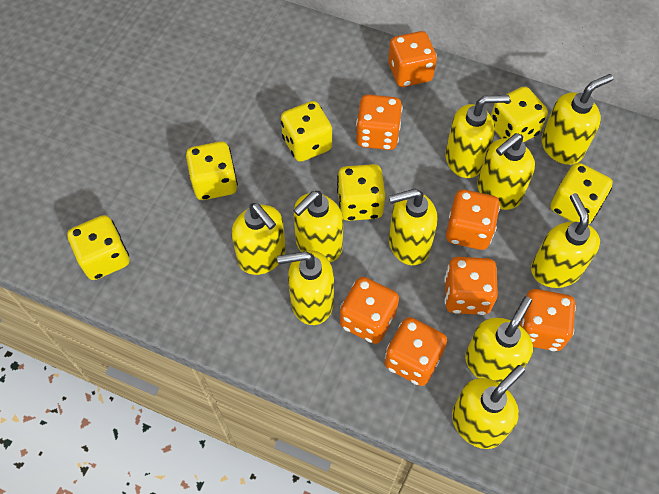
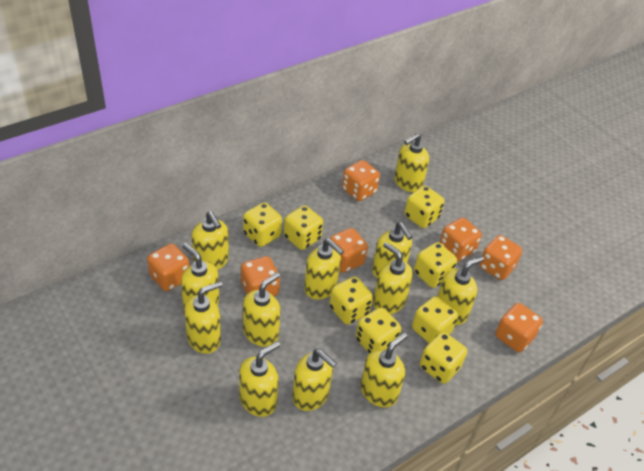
yellow dice: 6 -> 8
yellow soap dispenser: 10 -> 12

